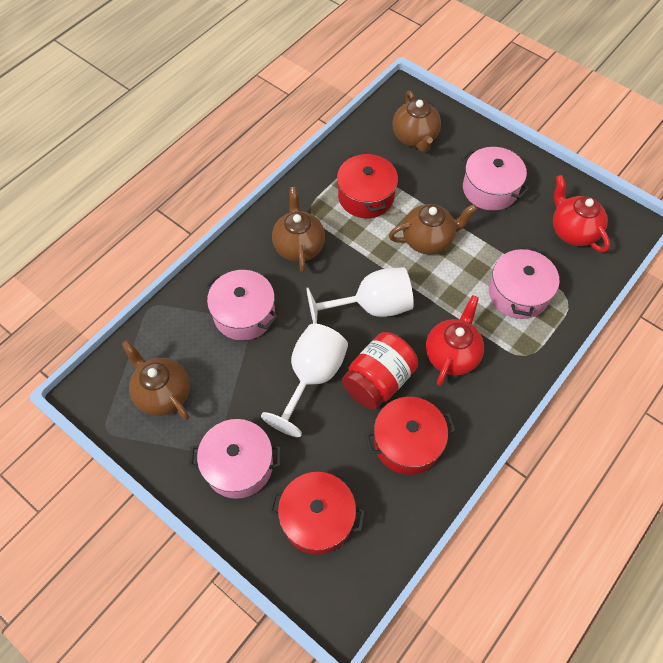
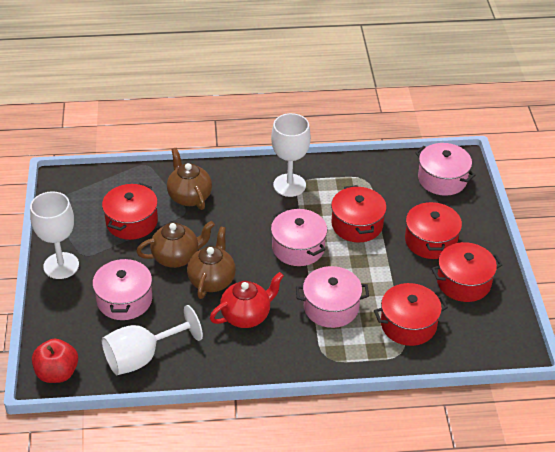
brown teapot: 4 -> 3
red apple: 0 -> 1
red jar: 1 -> 0
red pot: 3 -> 5
red teapot: 2 -> 1
white goblet: 2 -> 3

